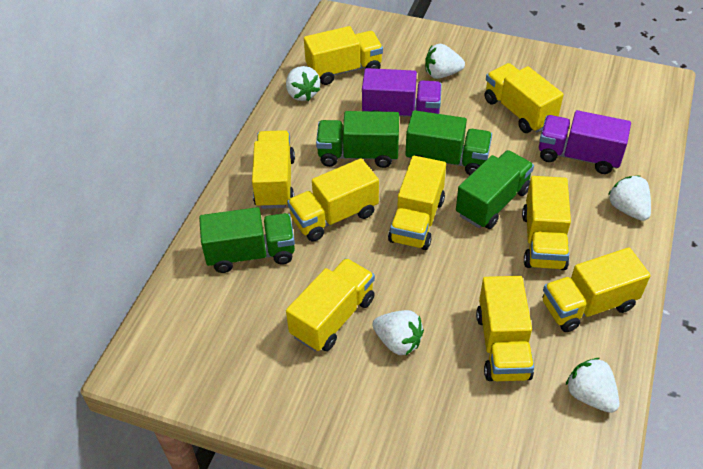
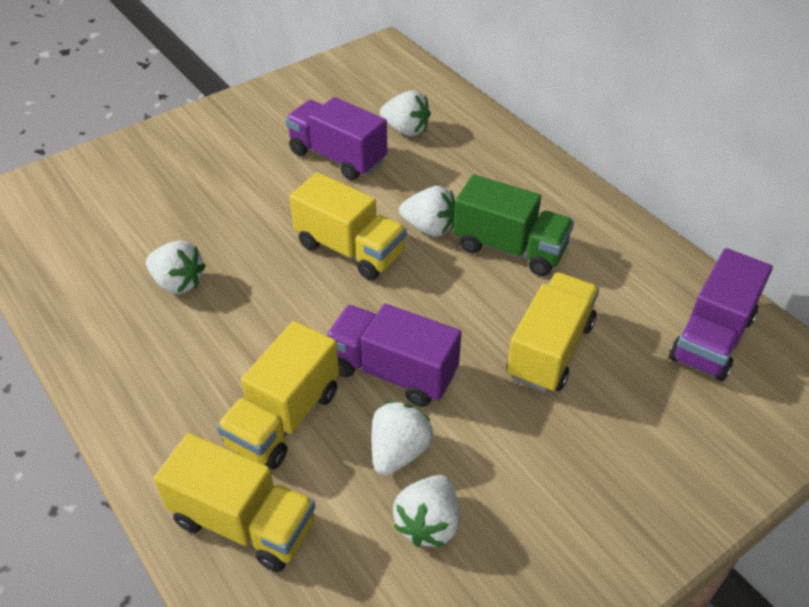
green truck: 4 -> 1
purple truck: 2 -> 3
yellow truck: 9 -> 4

